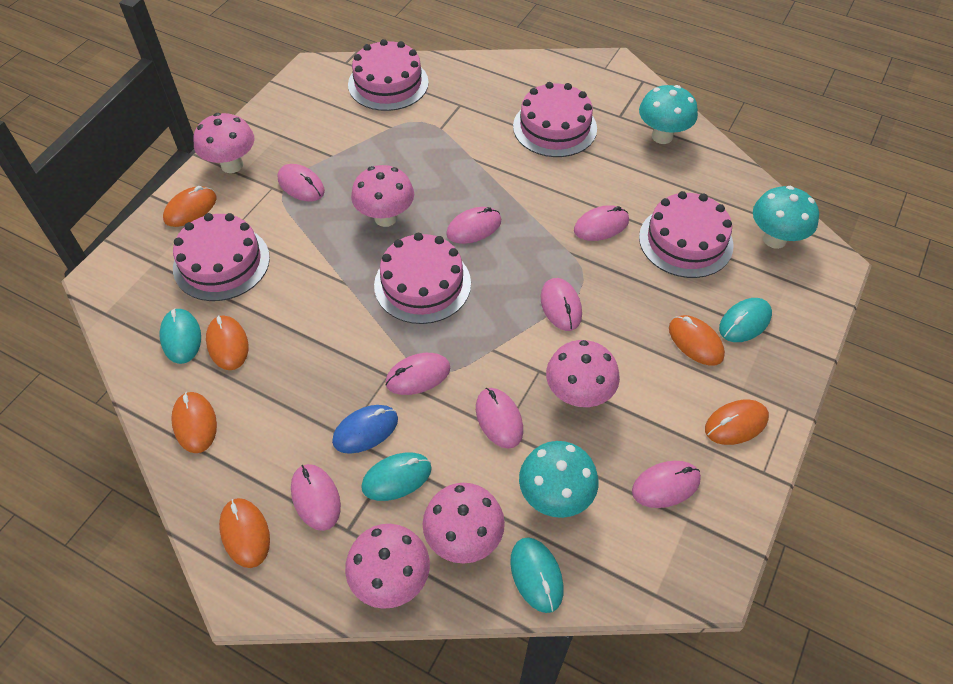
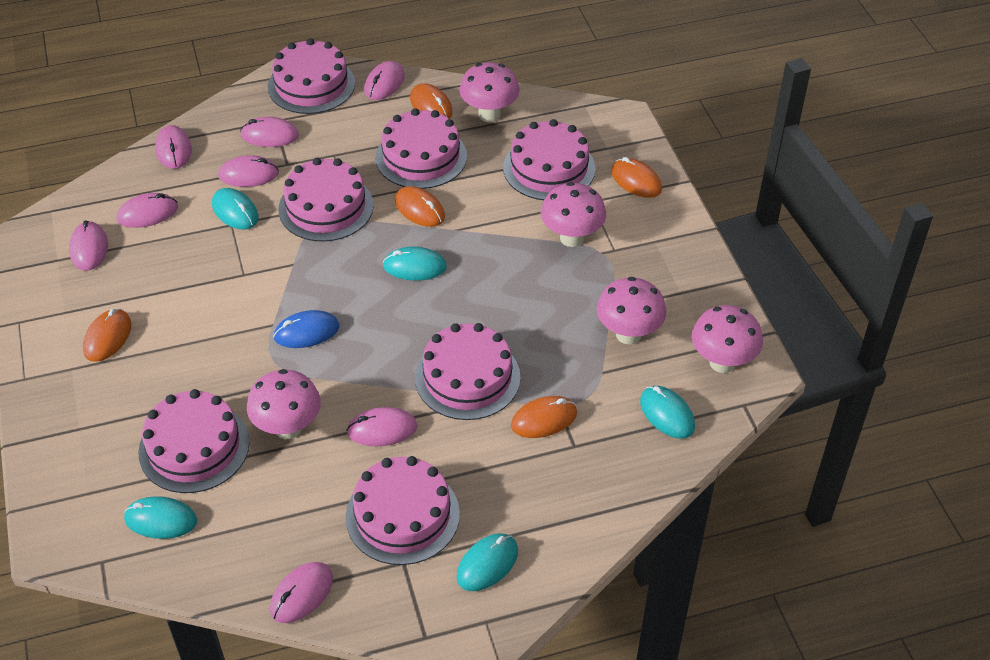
orange mouse: 6 -> 5
pink cake: 5 -> 7
turquoise mouse: 4 -> 5
turquoise mushroom: 3 -> 0

